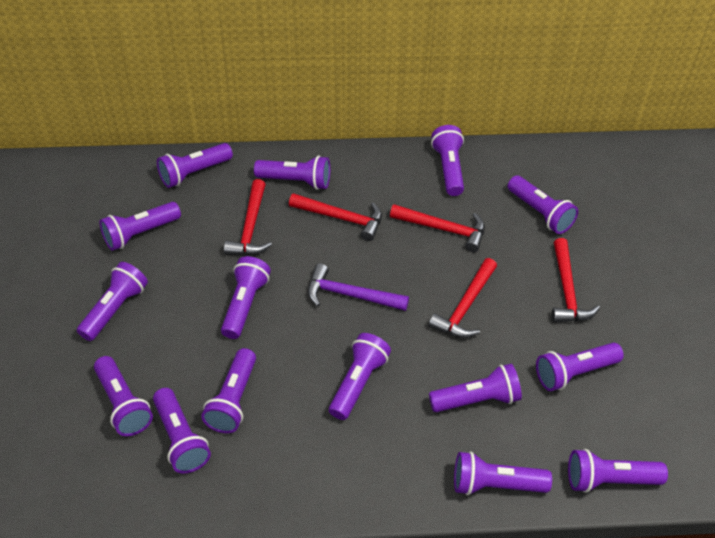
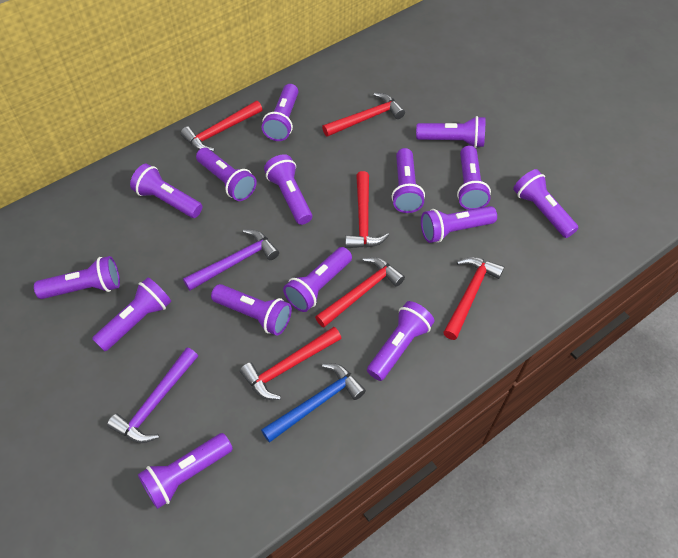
blue hammer: 0 -> 1
purple hammer: 1 -> 2
red hammer: 5 -> 6

